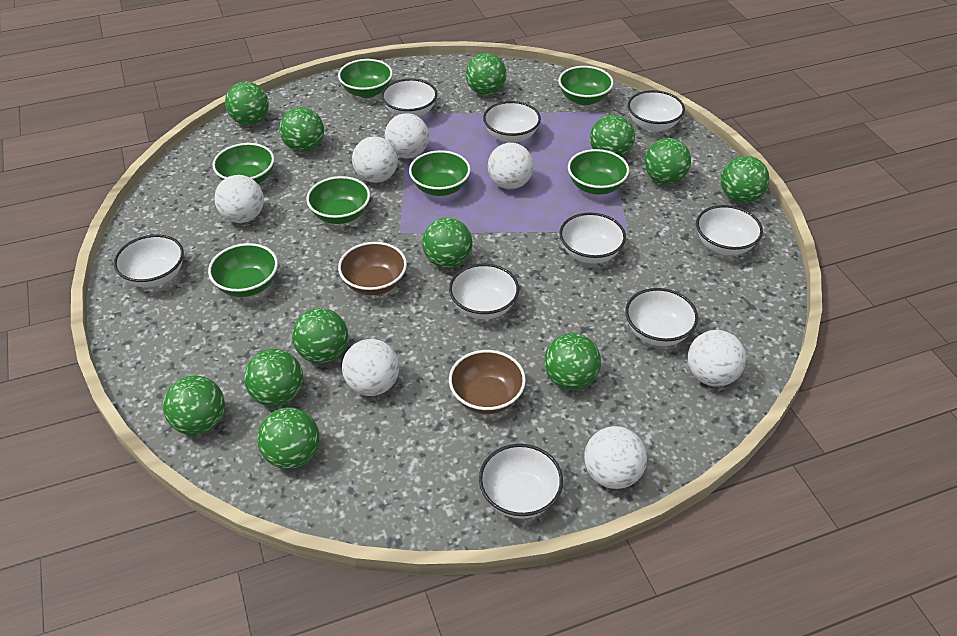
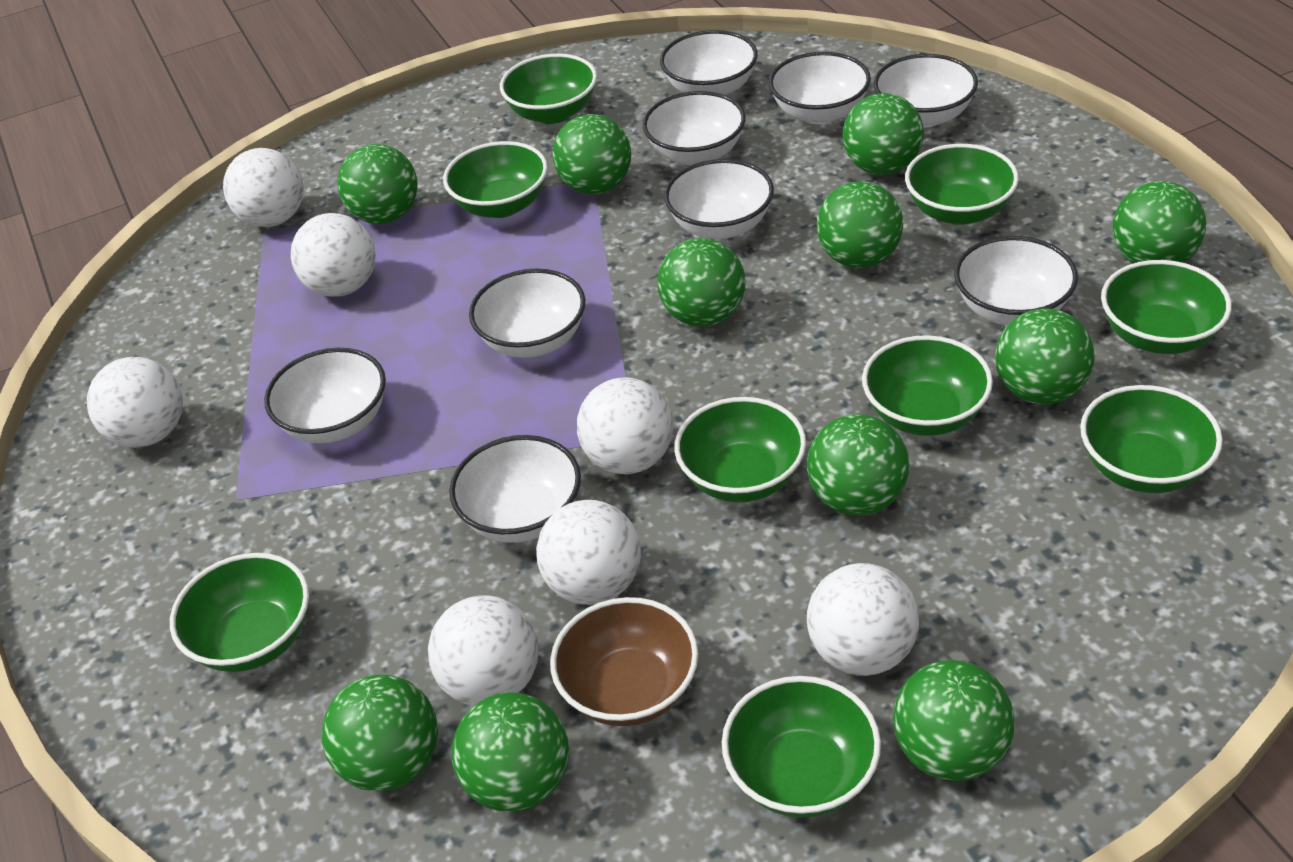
brown bowl: 2 -> 1
green ball: 12 -> 11
green bowl: 7 -> 9

